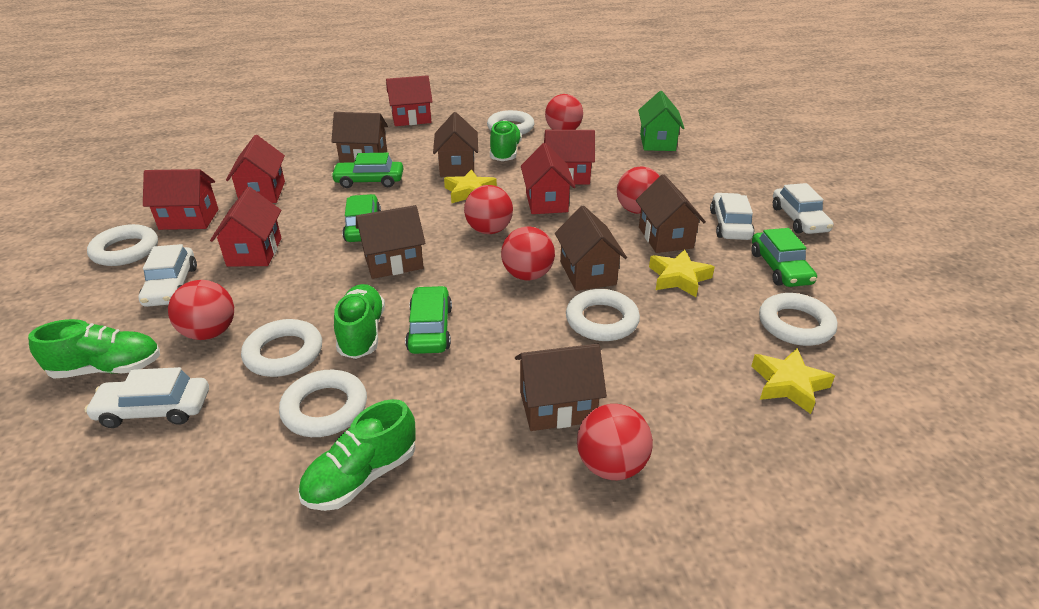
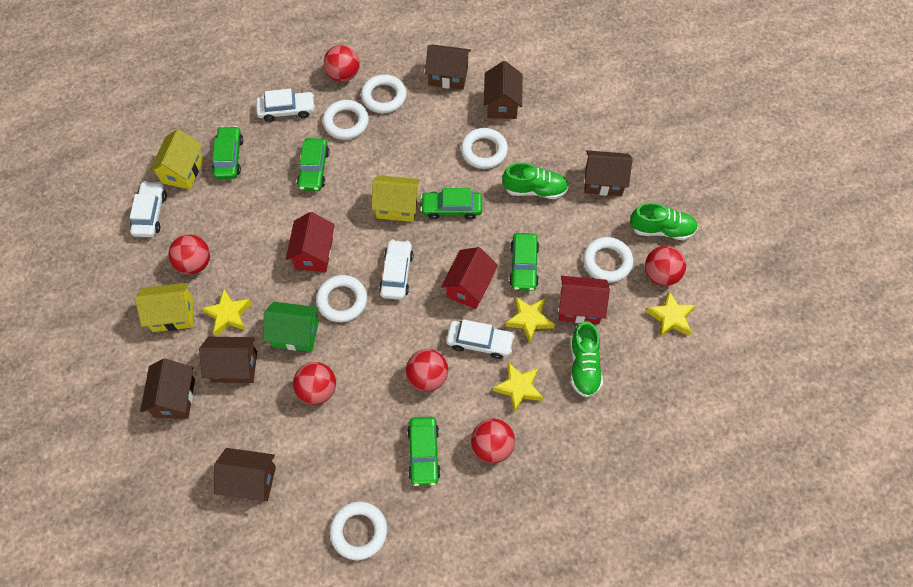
green car: 4 -> 5
green shoe: 4 -> 3
red house: 6 -> 3
yellow house: 0 -> 3
yellow star: 3 -> 4

